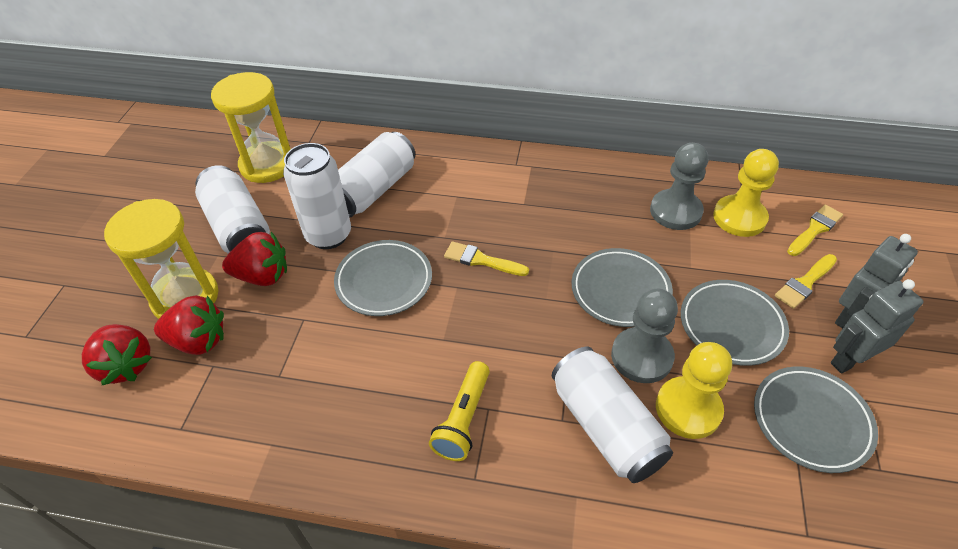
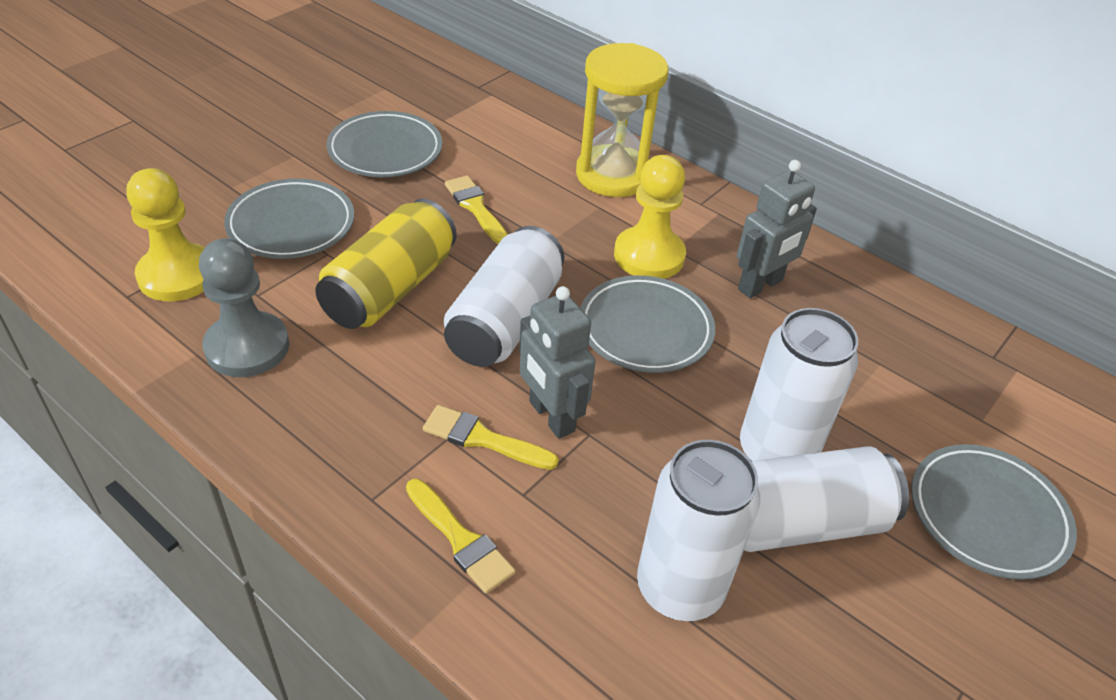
grey pawn: 2 -> 1
red strawberry: 3 -> 0
yellow can: 0 -> 1
yellow flashlight: 1 -> 0
yellow hourglass: 2 -> 1

